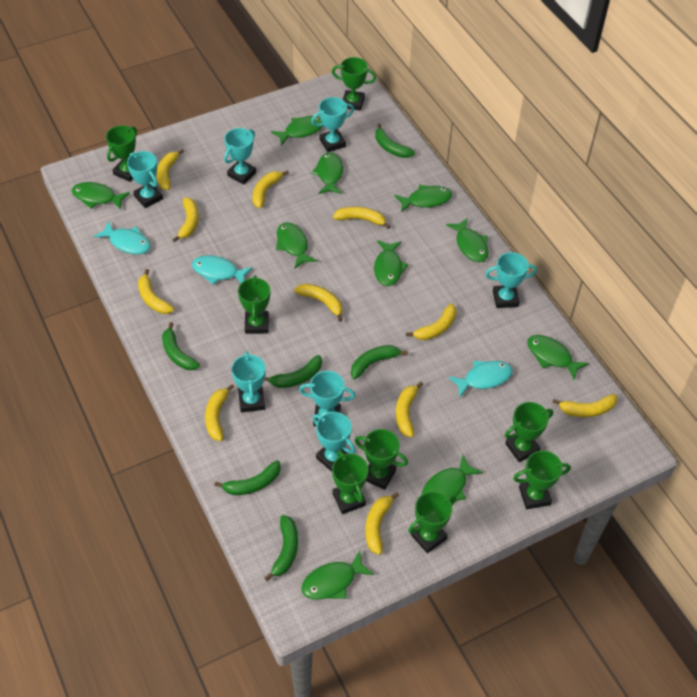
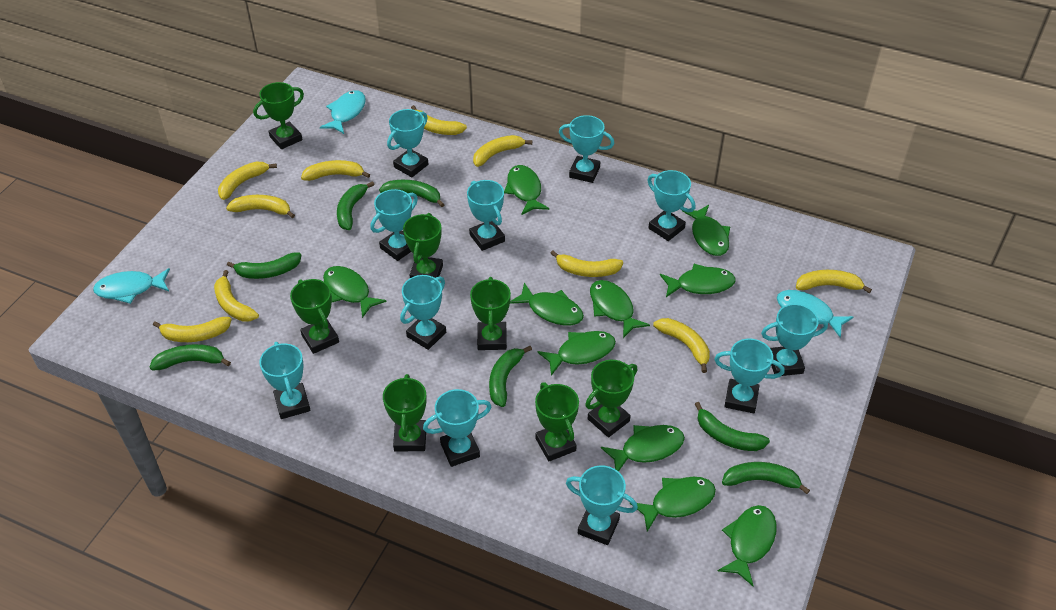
green banana: 6 -> 7
green trophy: 8 -> 7
turquoise trophy: 7 -> 11
yellow banana: 11 -> 10

